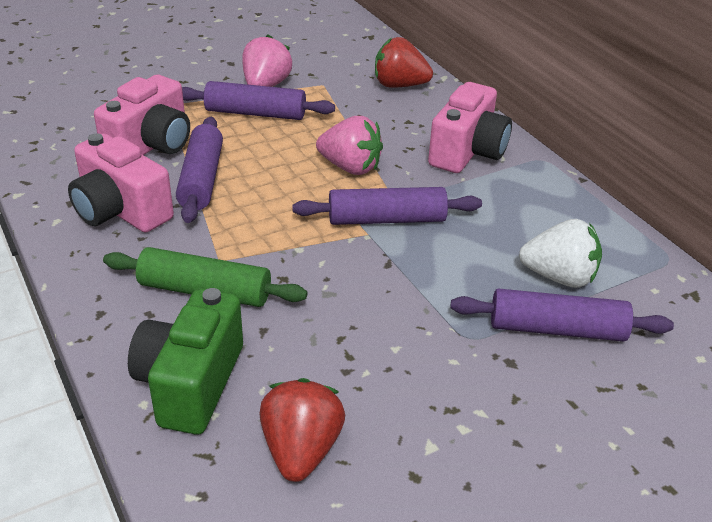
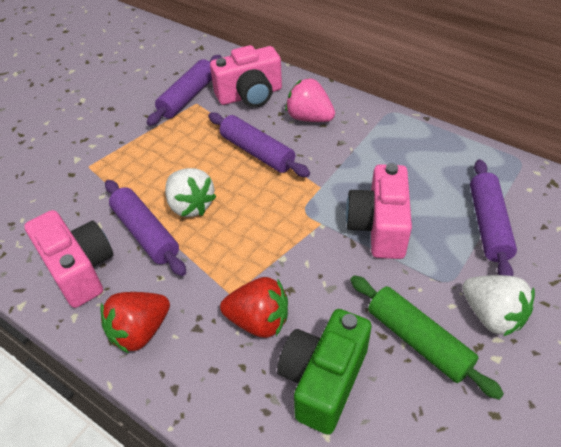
pink strawberry: 2 -> 1
white strawberry: 1 -> 2

